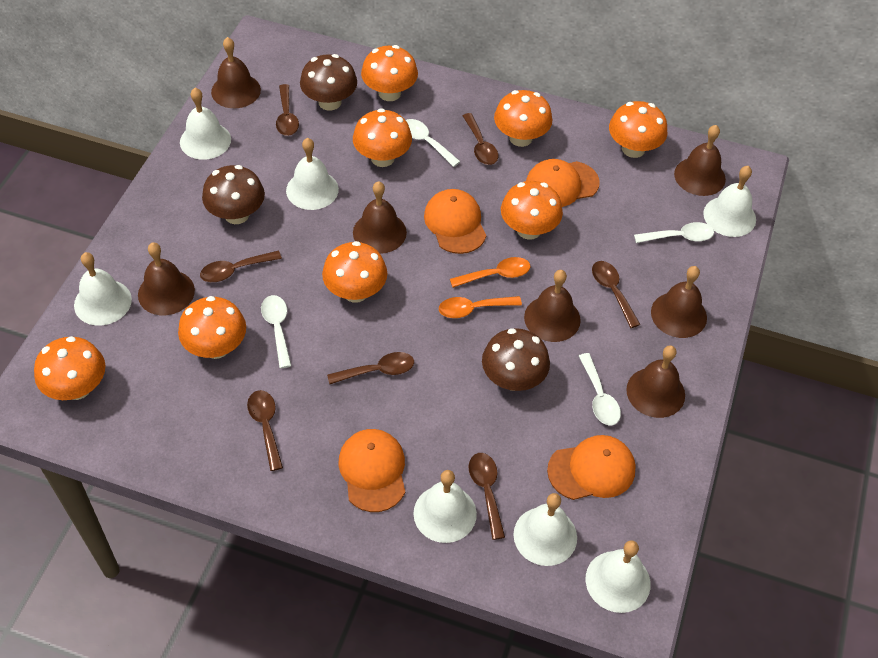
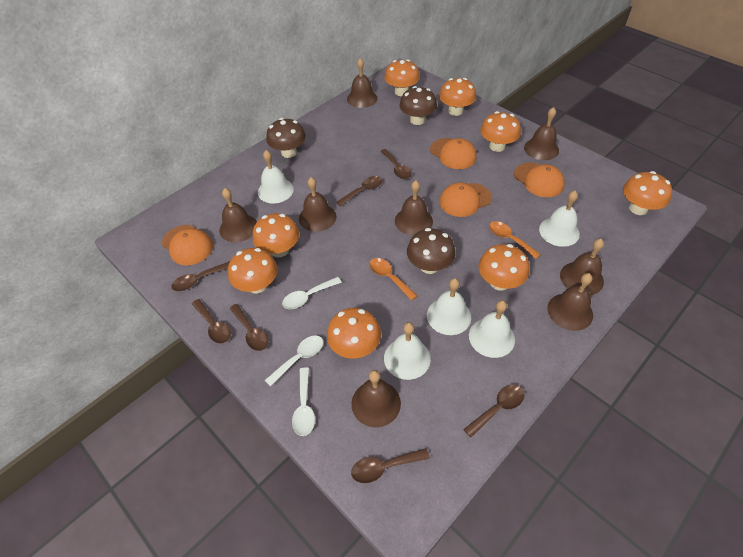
brown bell: 7 -> 8
white bell: 7 -> 5
white spoon: 4 -> 3

